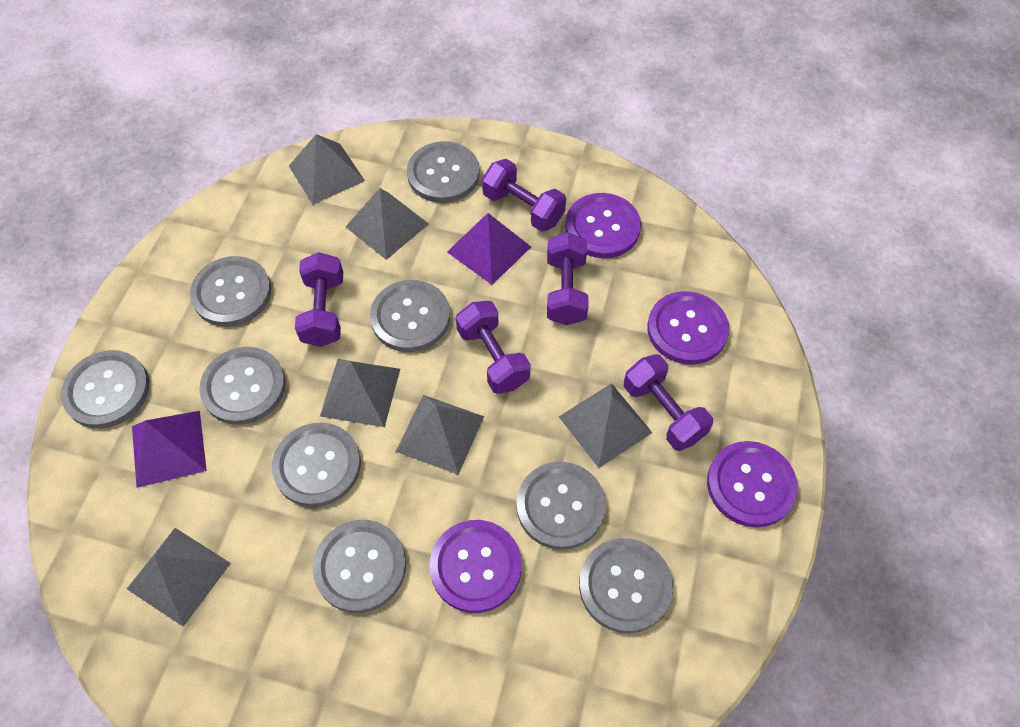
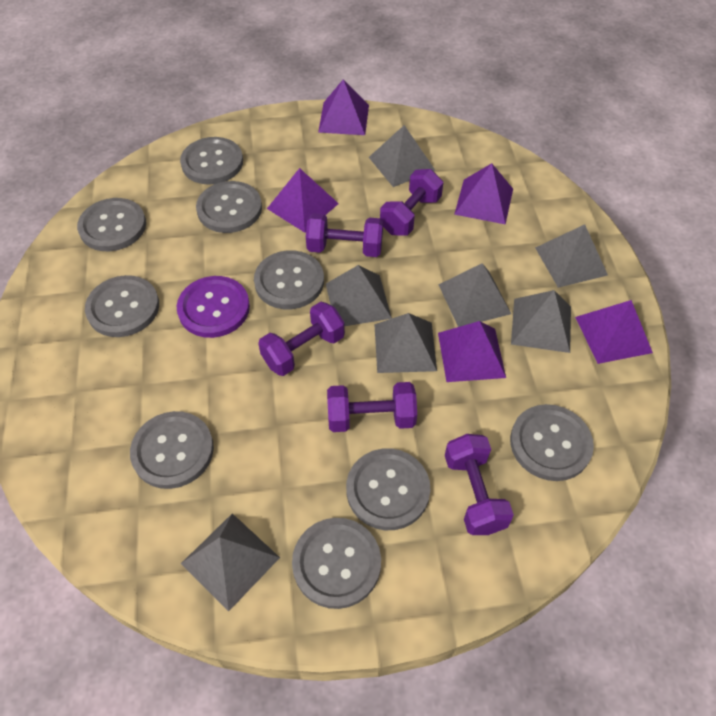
grey pyramid: 6 -> 7
purple button: 4 -> 1
purple pyramid: 2 -> 5

